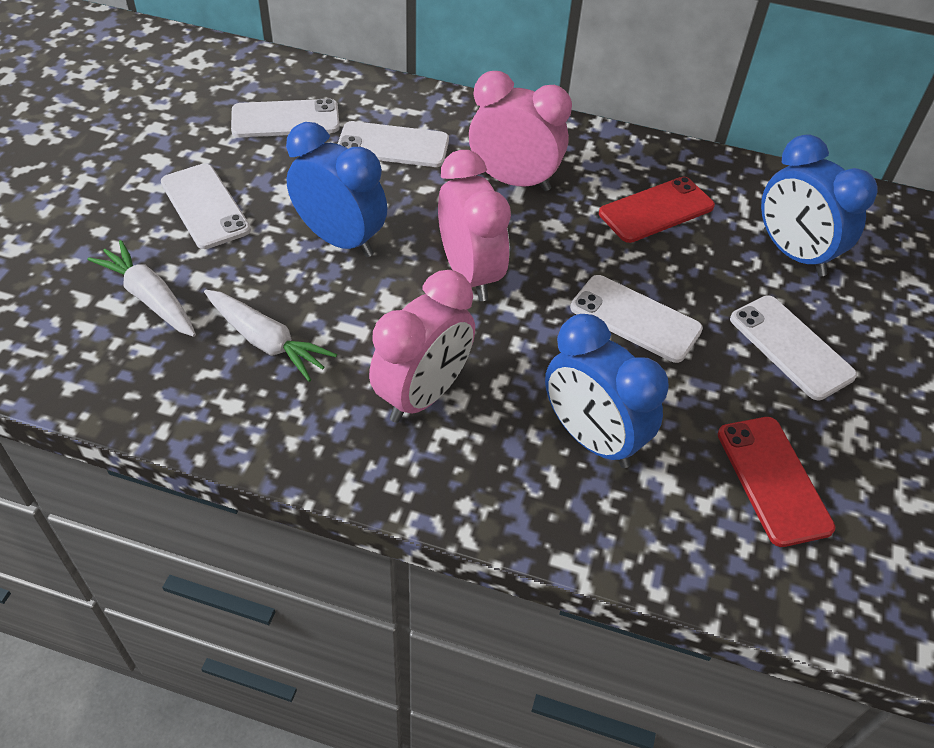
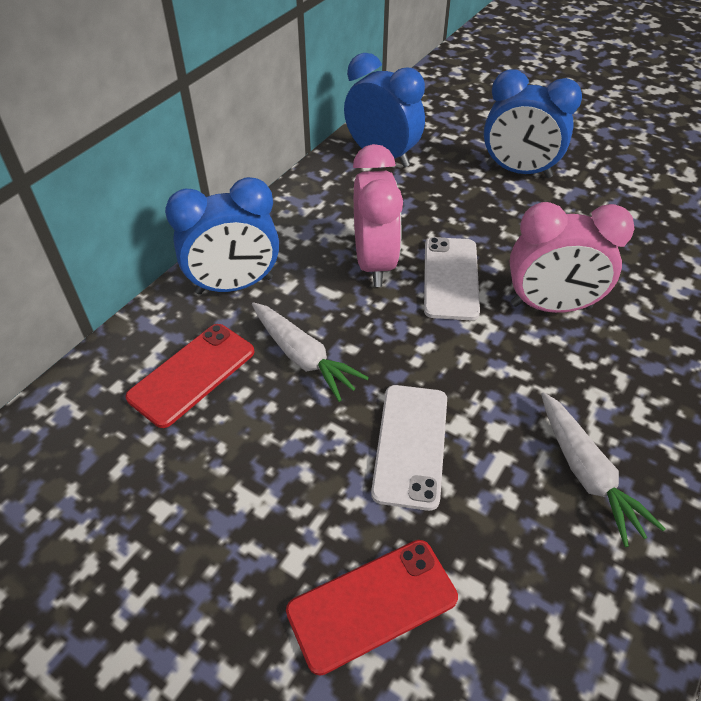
pink clock: 3 -> 2
white phone: 5 -> 2

